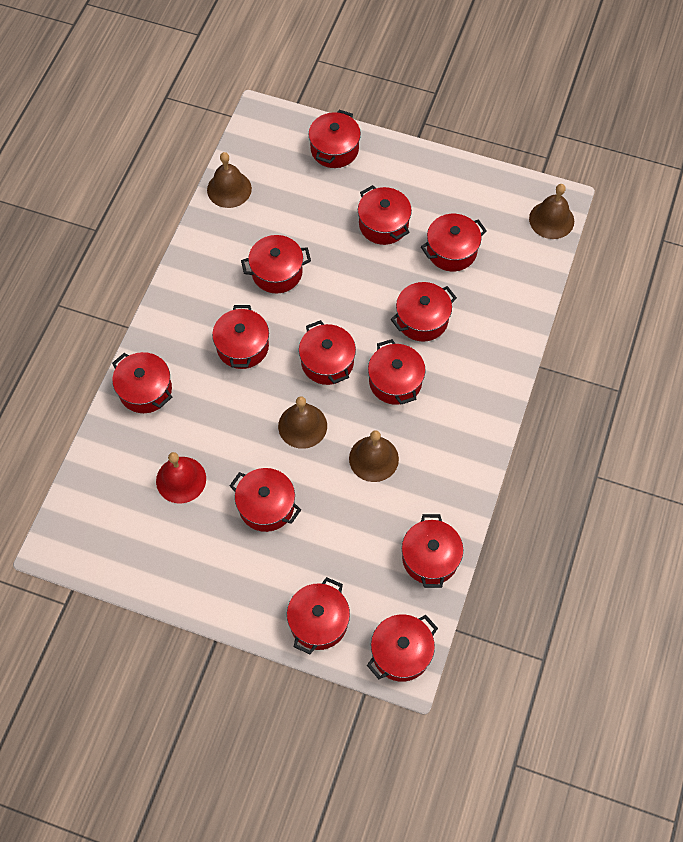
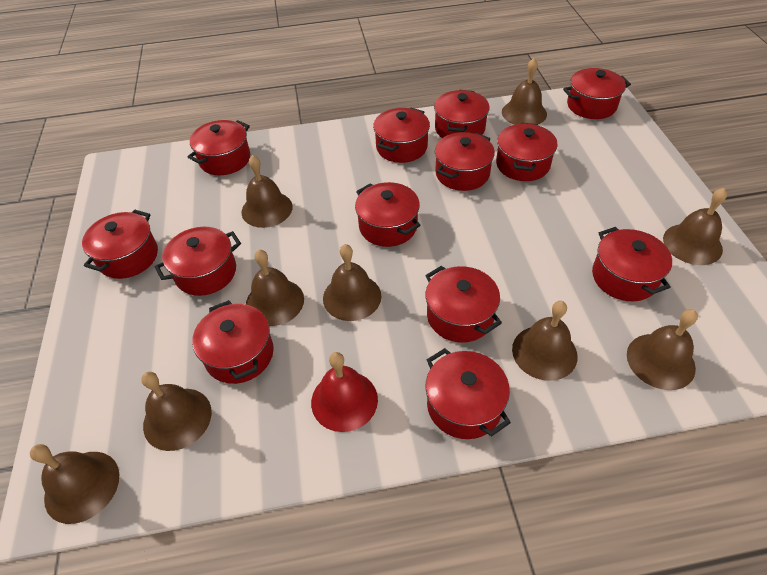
brown bell: 4 -> 9

